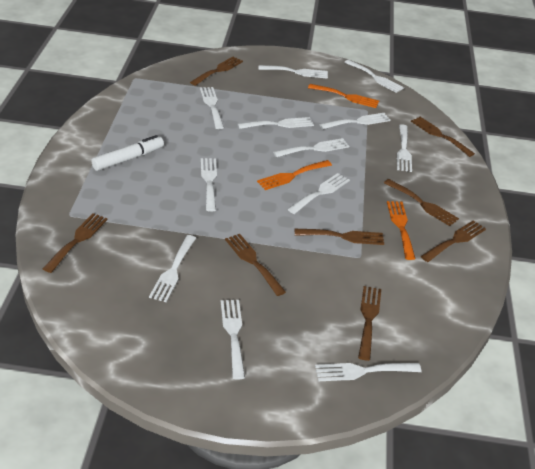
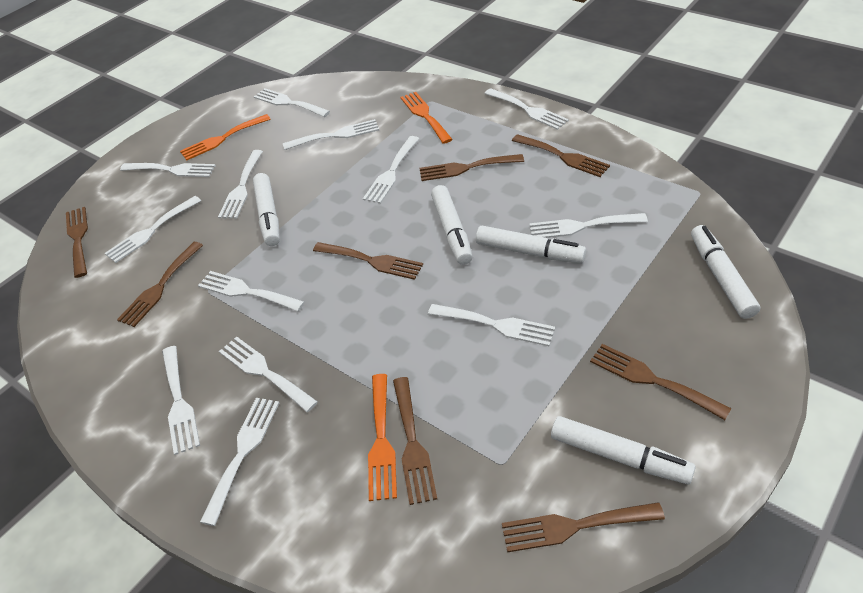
white fork: 12 -> 13
white marker: 1 -> 5

